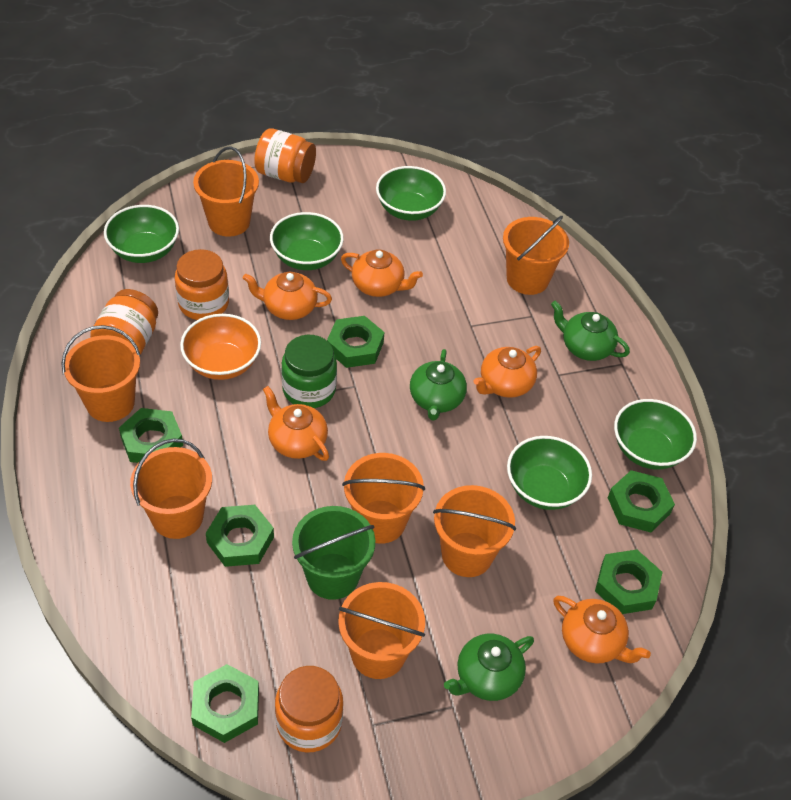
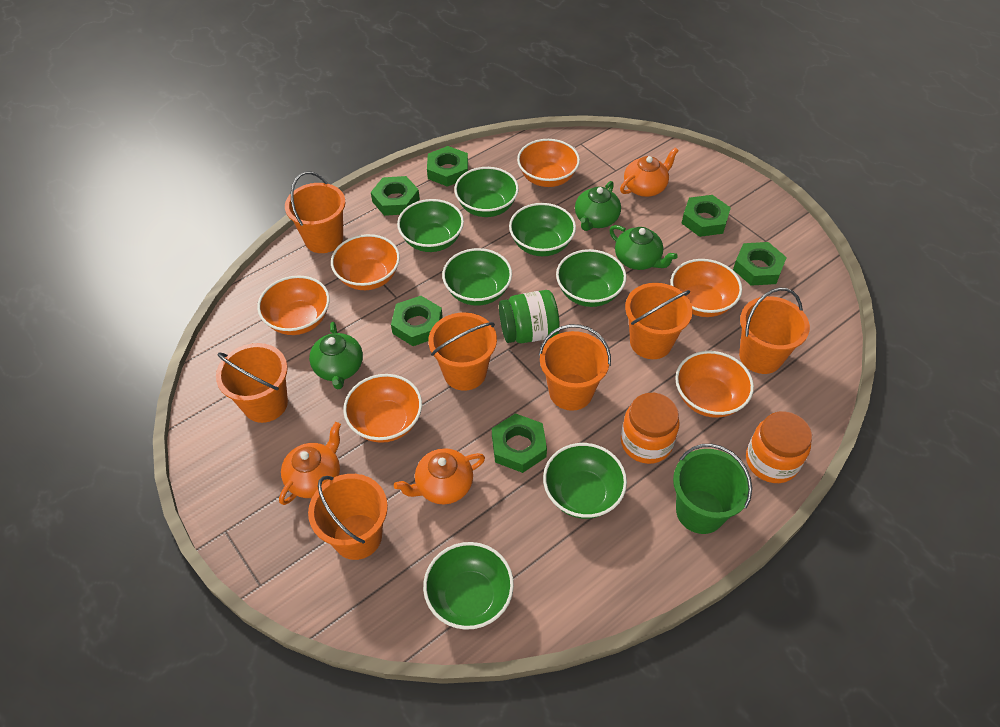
green bowl: 5 -> 7
orange bowl: 1 -> 6
orange jar: 4 -> 2
orange teapot: 5 -> 3

